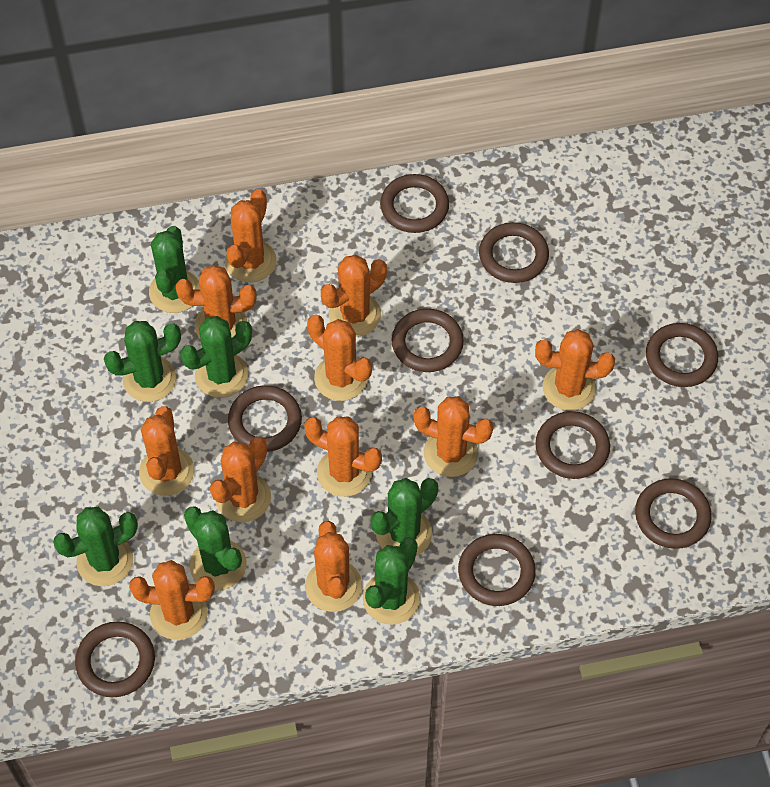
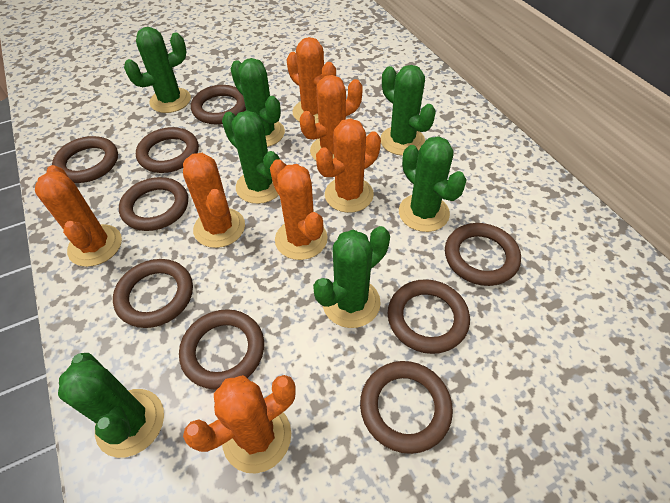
orange cactus: 11 -> 7

